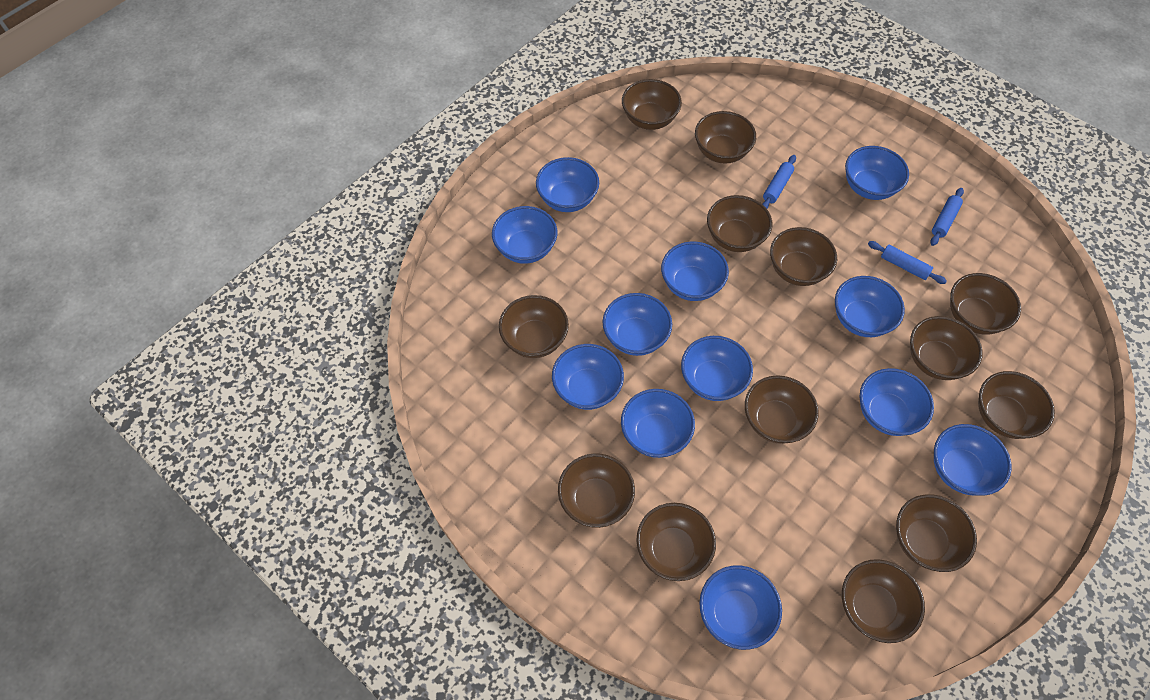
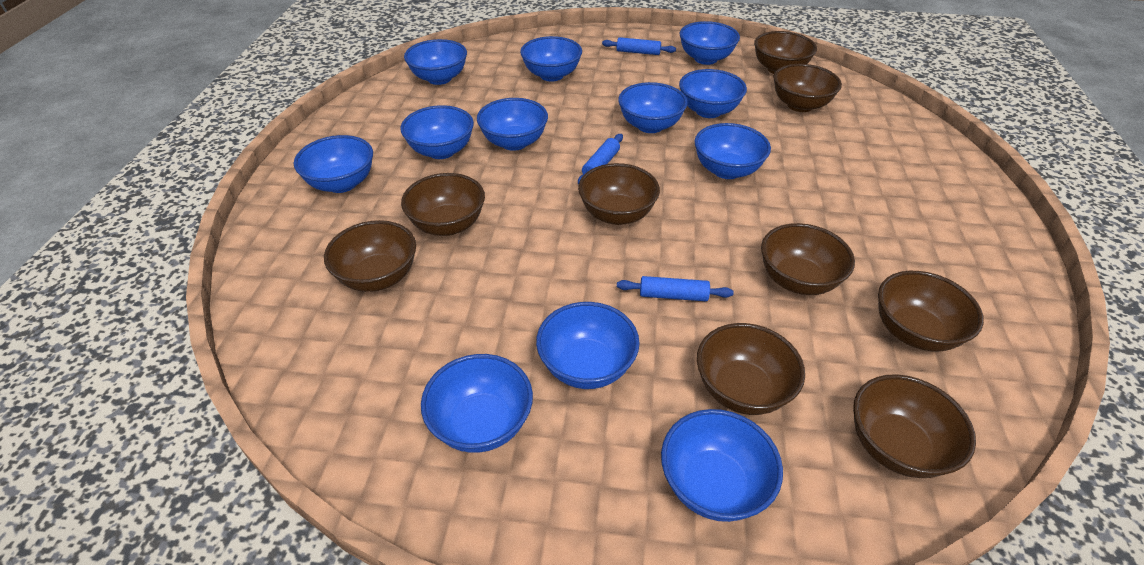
brown bowl: 13 -> 9

